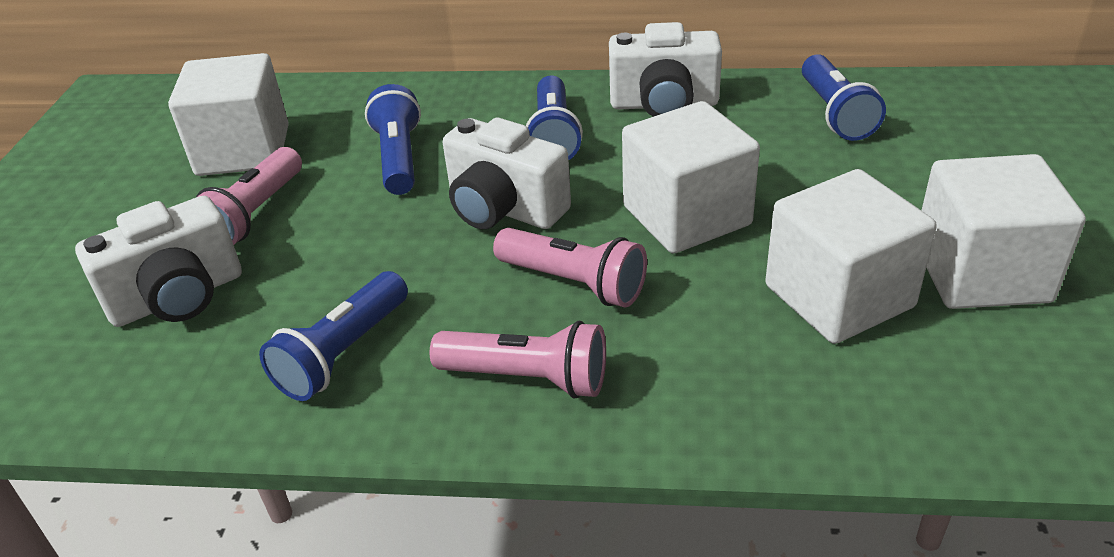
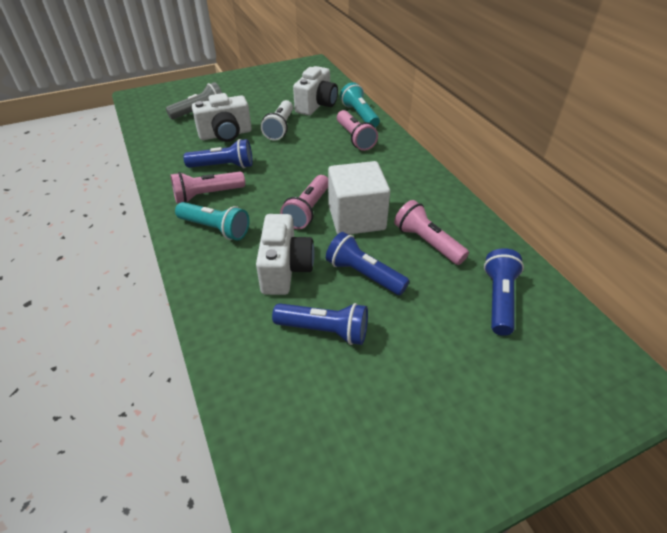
grey flashlight: 0 -> 1
pink flashlight: 3 -> 4
turquoise flashlight: 0 -> 2
white cube: 4 -> 1
white flashlight: 0 -> 1

